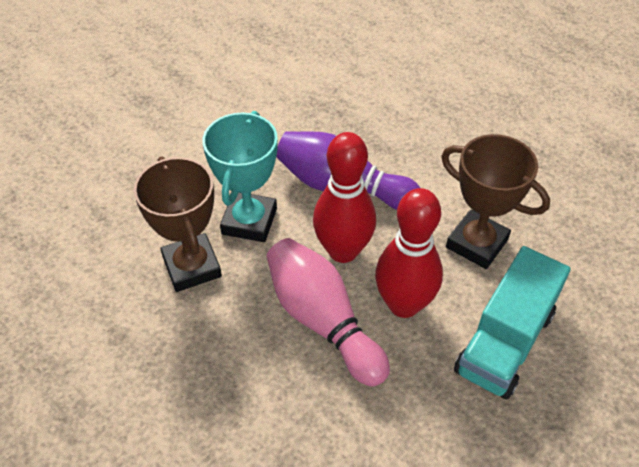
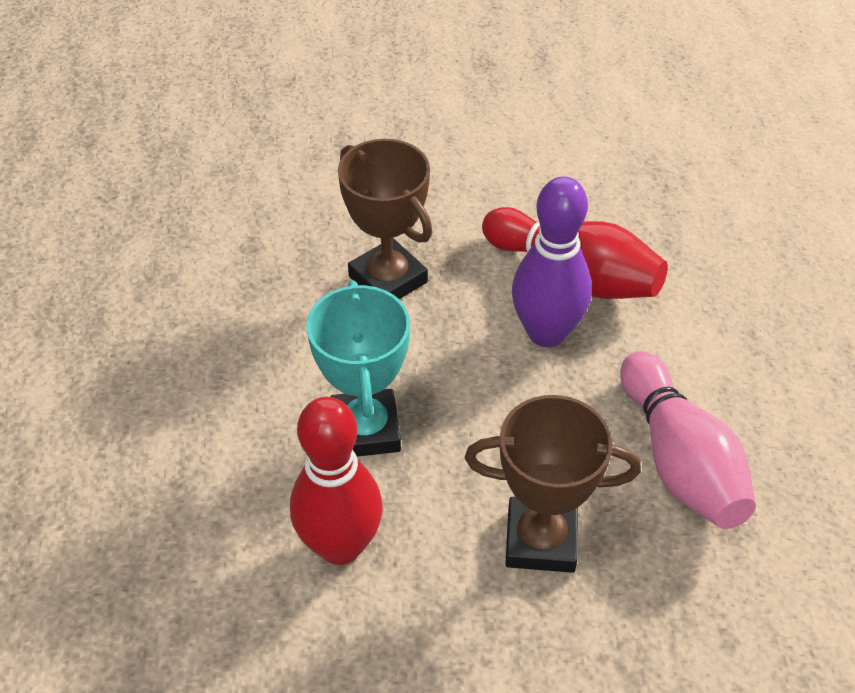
turquoise truck: 1 -> 0

